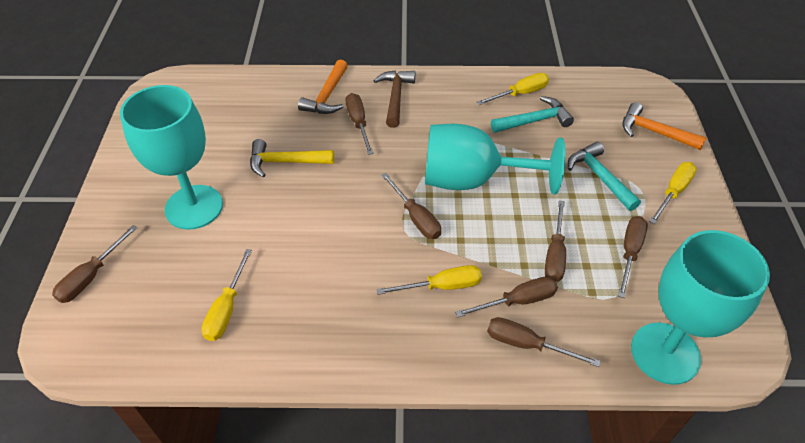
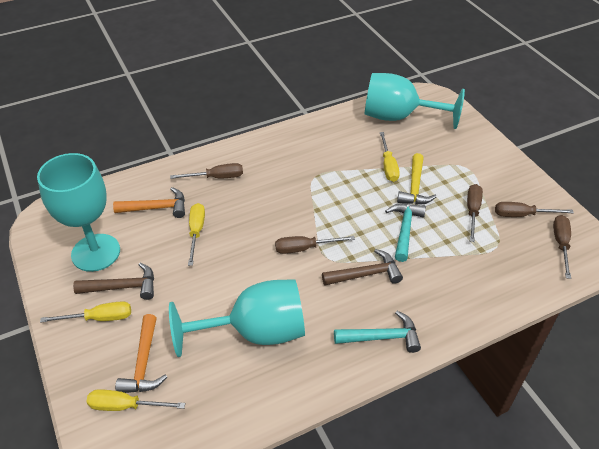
brown hammer: 1 -> 2
brown screwdriver: 7 -> 5

